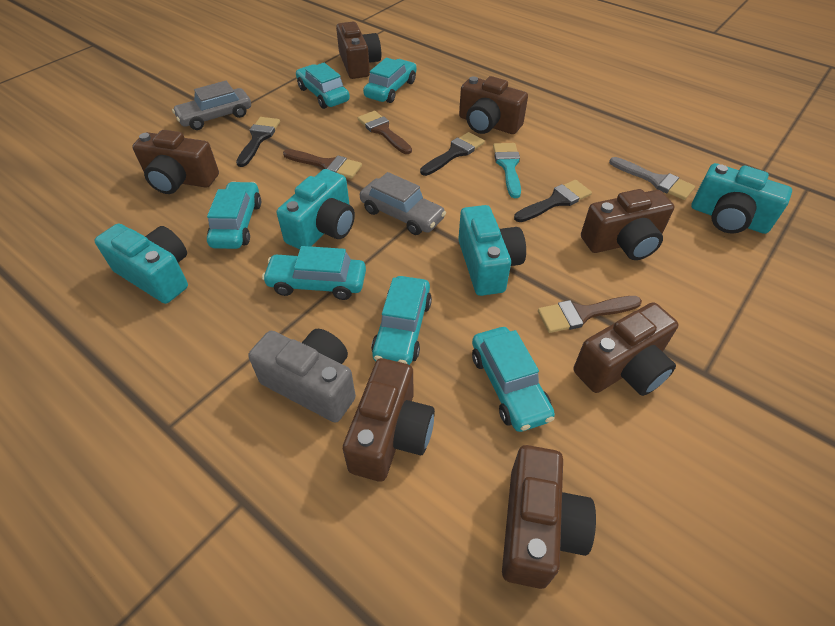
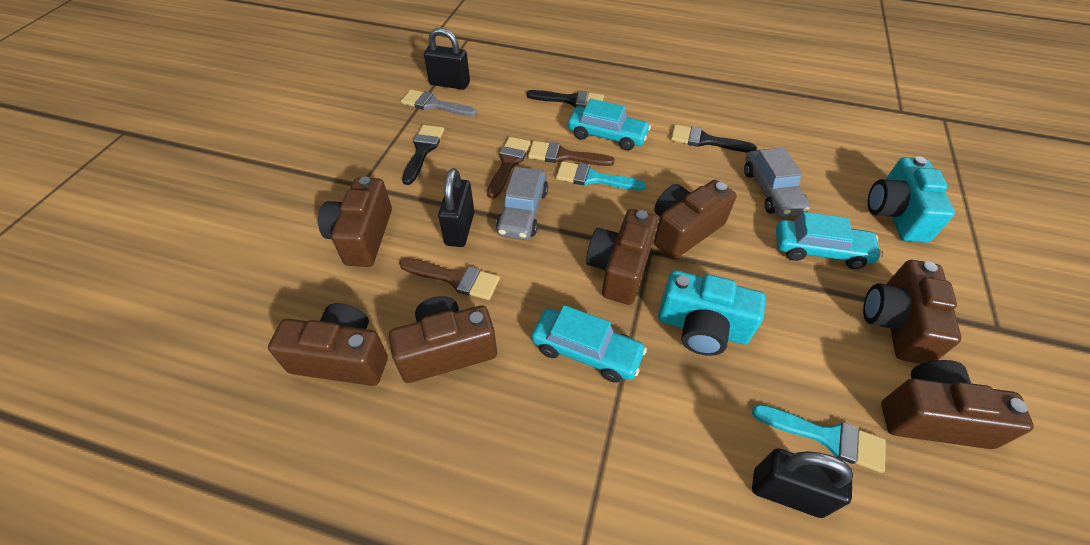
black padlock: 0 -> 3
grey camera: 1 -> 0
turquoise brush: 1 -> 2
turquoise camera: 4 -> 2
turquoise car: 6 -> 3

